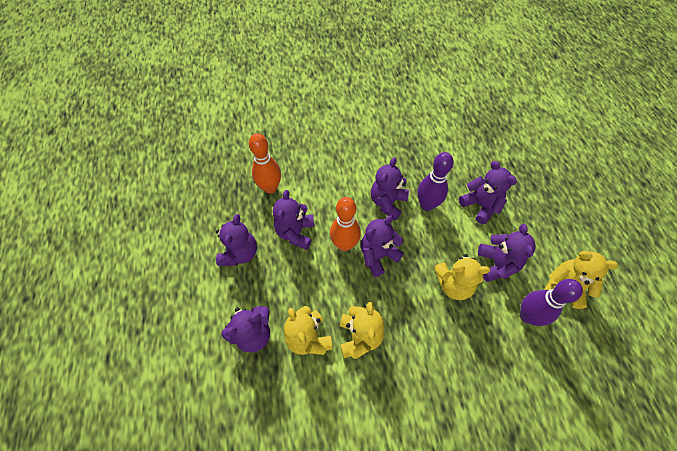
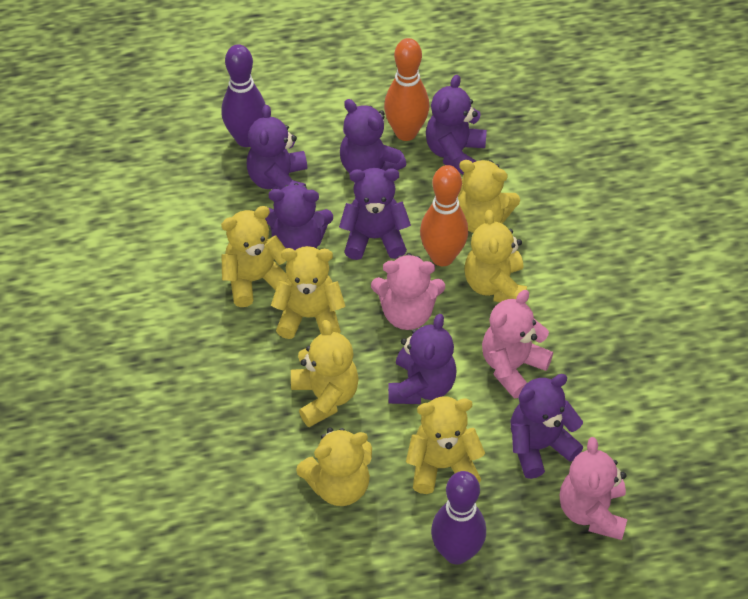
pink teddy bear: 0 -> 3
yellow teddy bear: 4 -> 7

